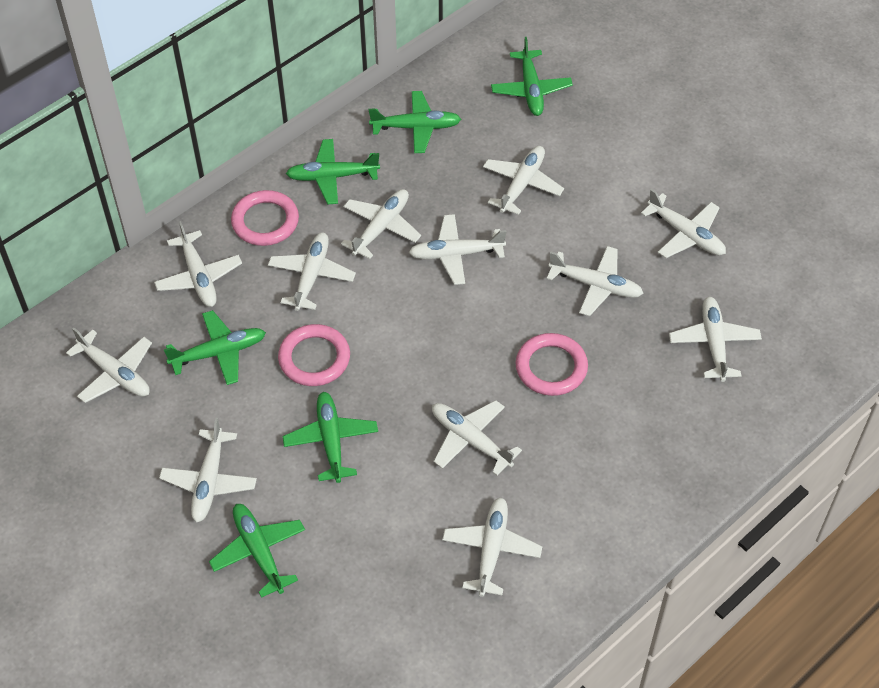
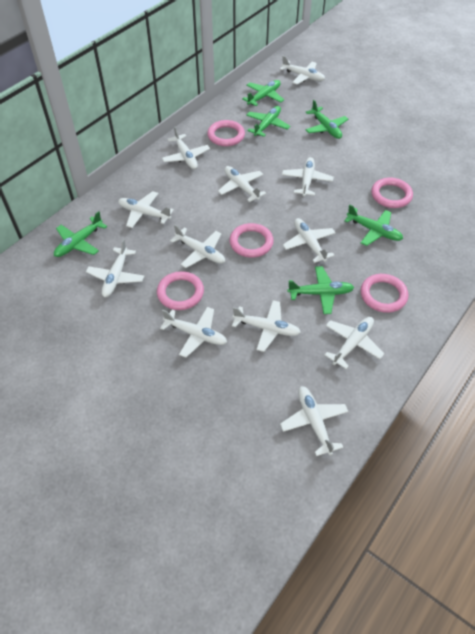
pink ring: 3 -> 5

